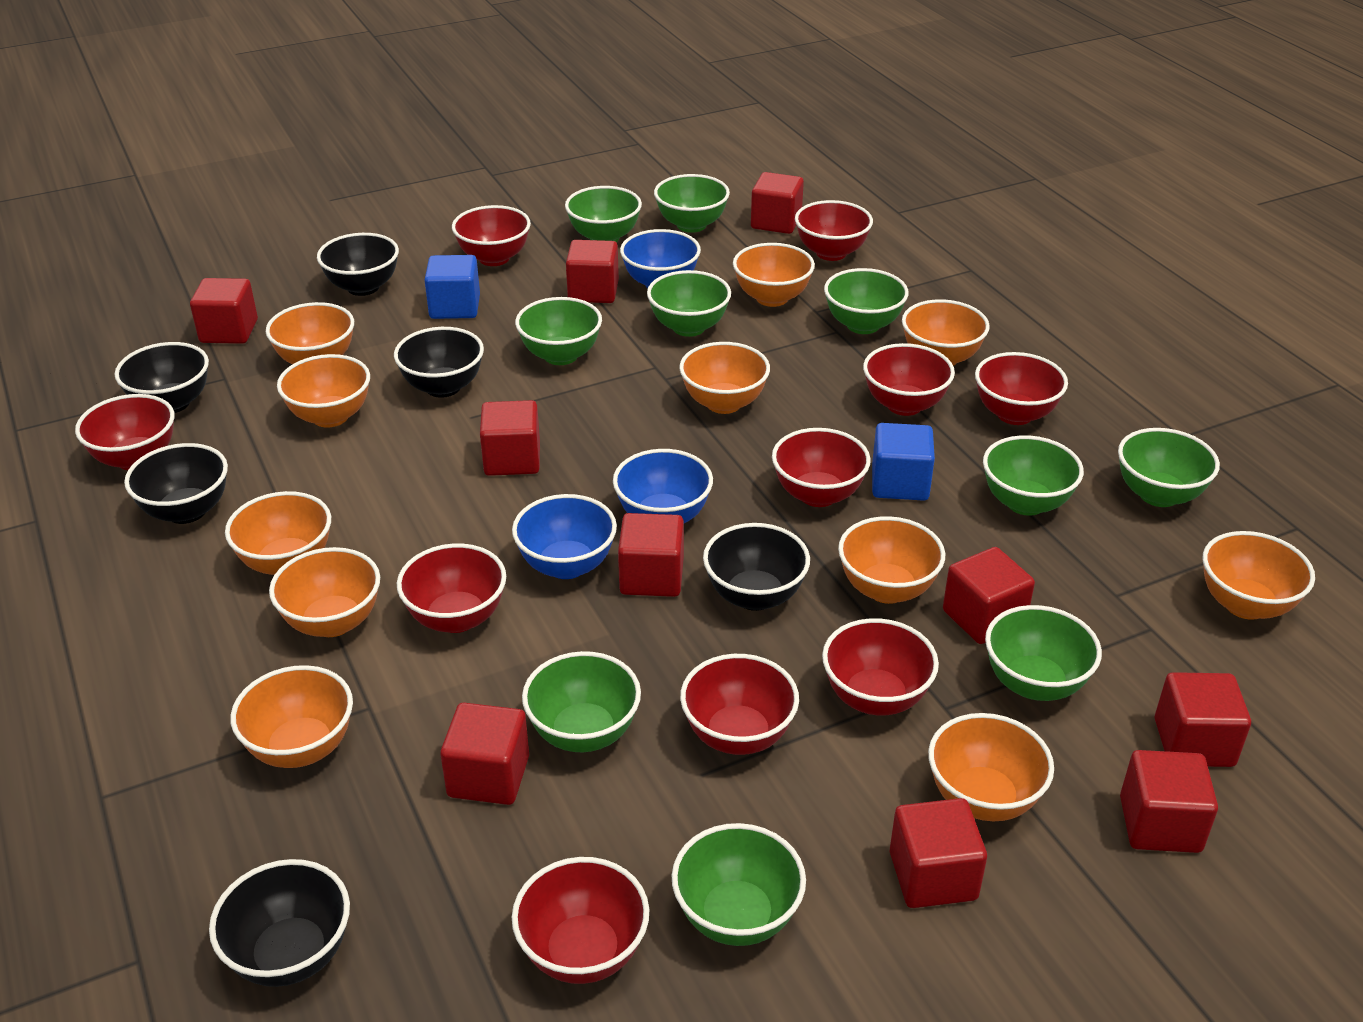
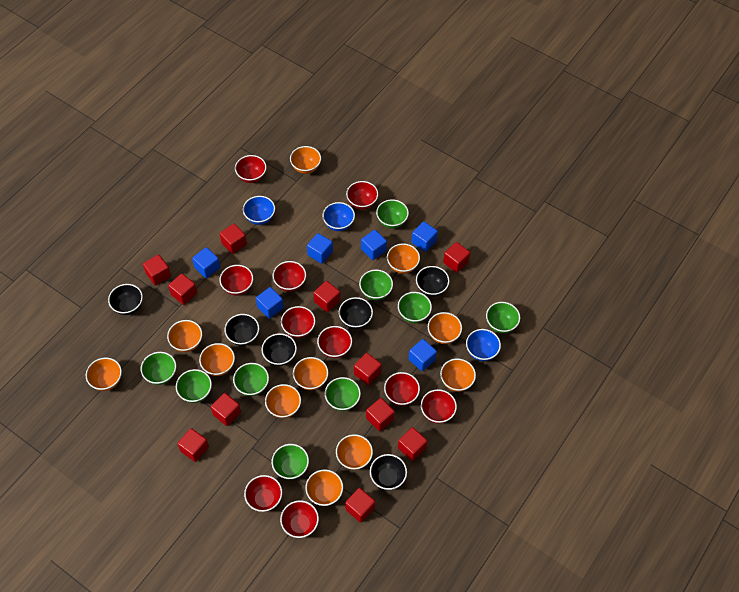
blue cube: 2 -> 6
green bowl: 10 -> 9
red cube: 10 -> 11

